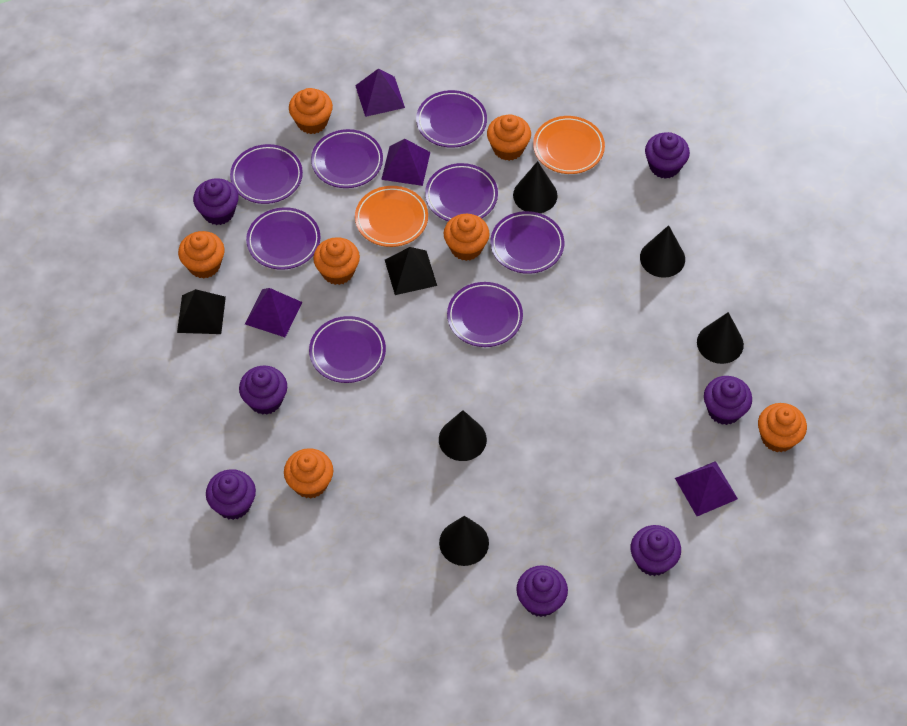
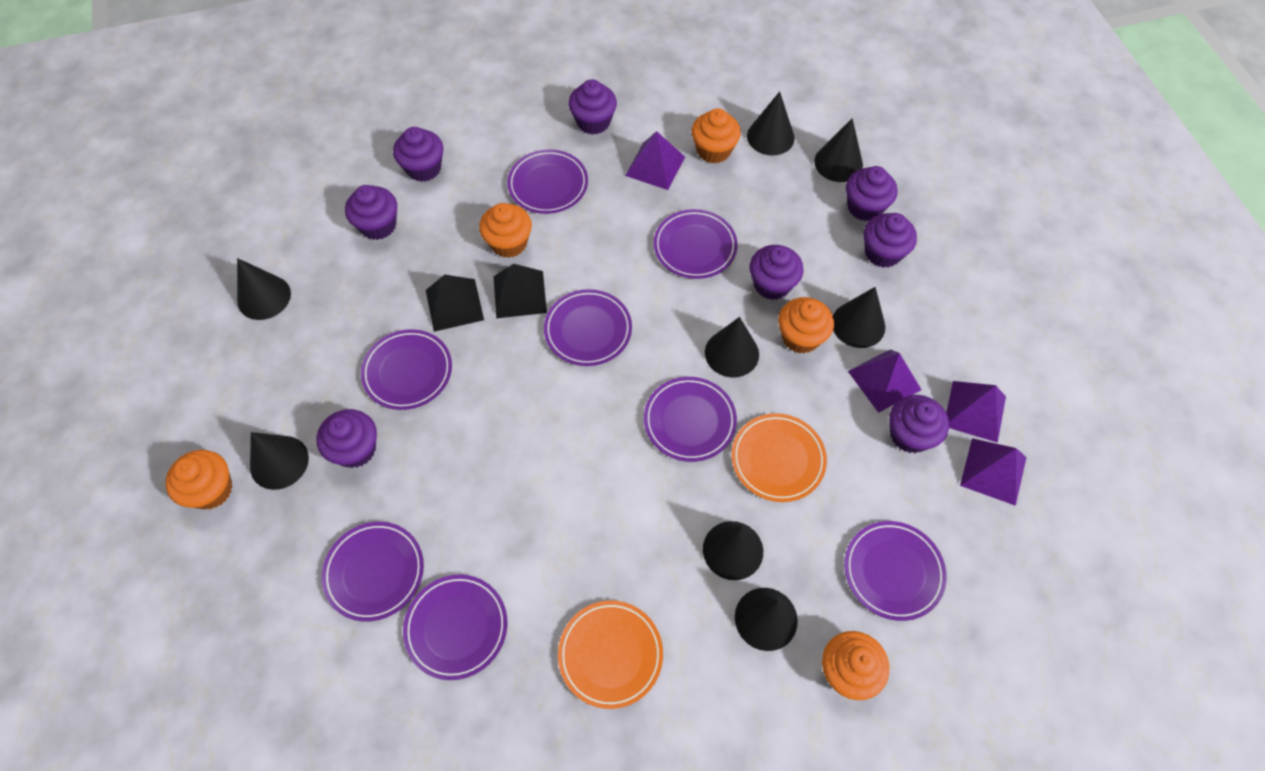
black cone: 5 -> 8
orange cupcake: 7 -> 5
purple cupcake: 7 -> 8

